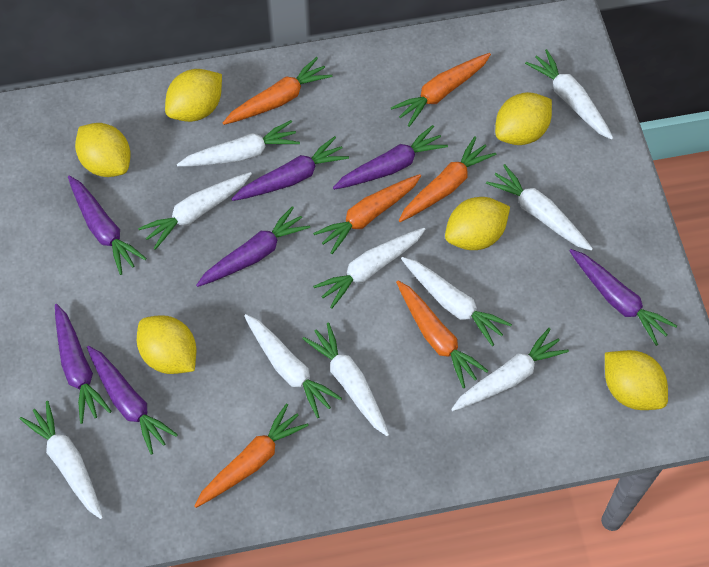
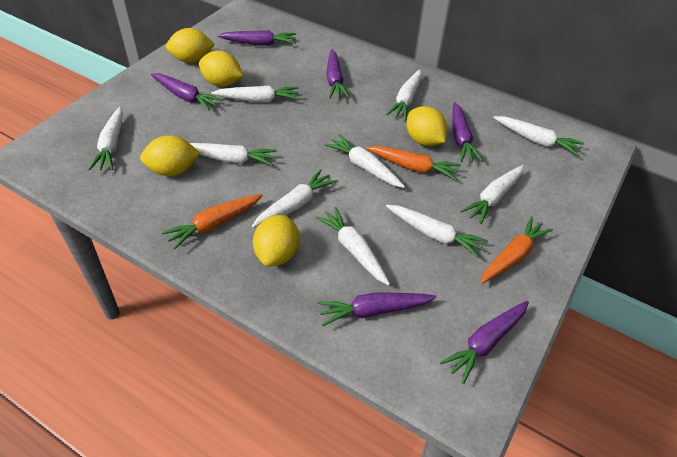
orange carrot: 6 -> 3
purple carrot: 7 -> 6
yellow lemon: 6 -> 5

